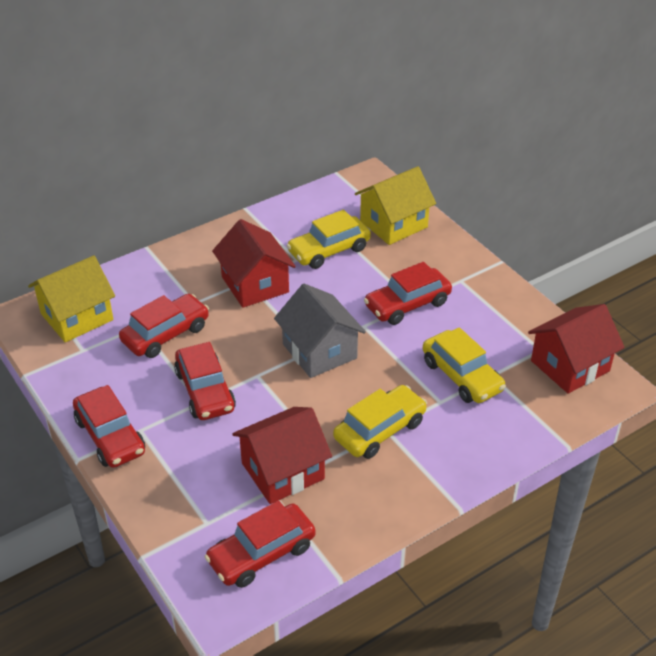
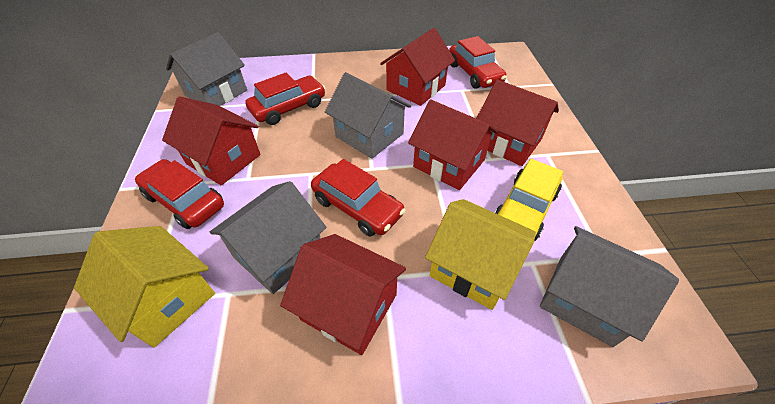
grey house: 1 -> 4
red car: 5 -> 4
red house: 3 -> 5
yellow car: 3 -> 1

